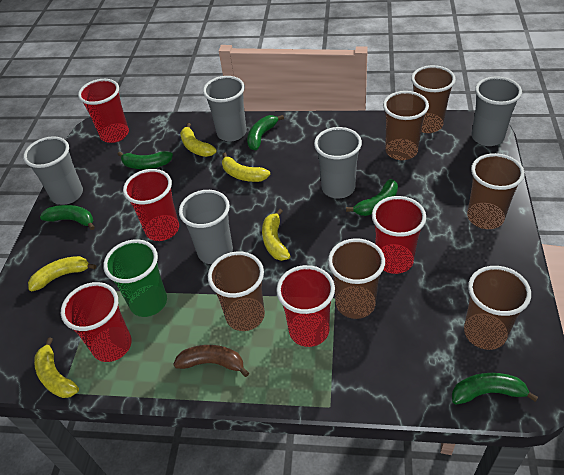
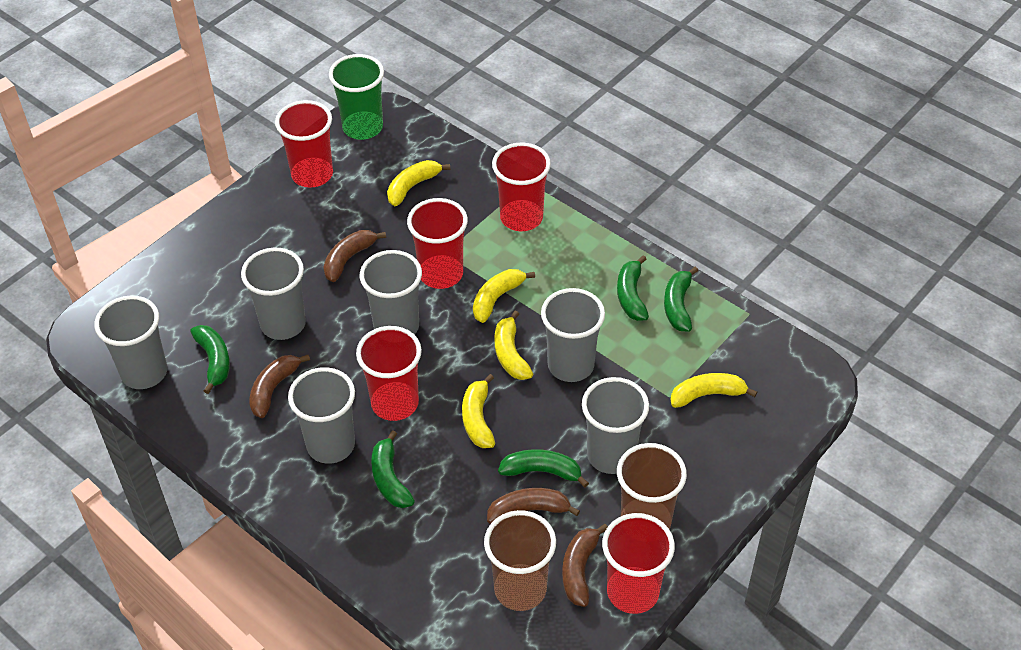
brown banana: 1 -> 4
brown cup: 6 -> 2
grey cup: 5 -> 6

